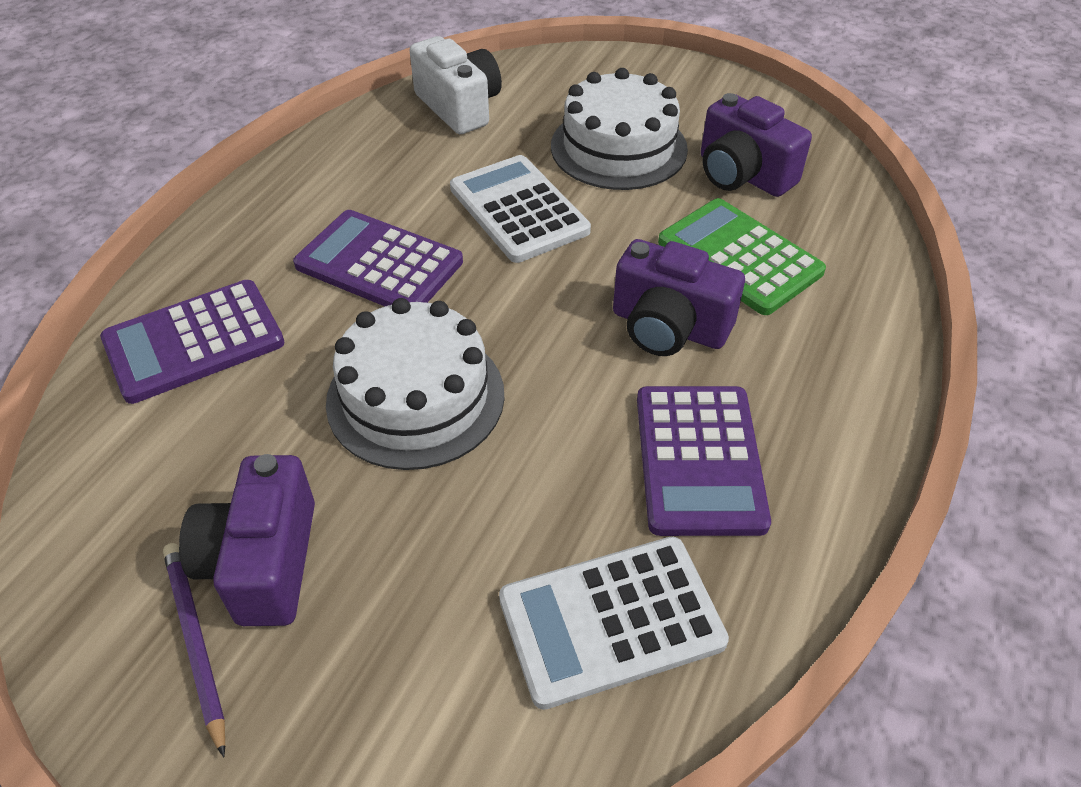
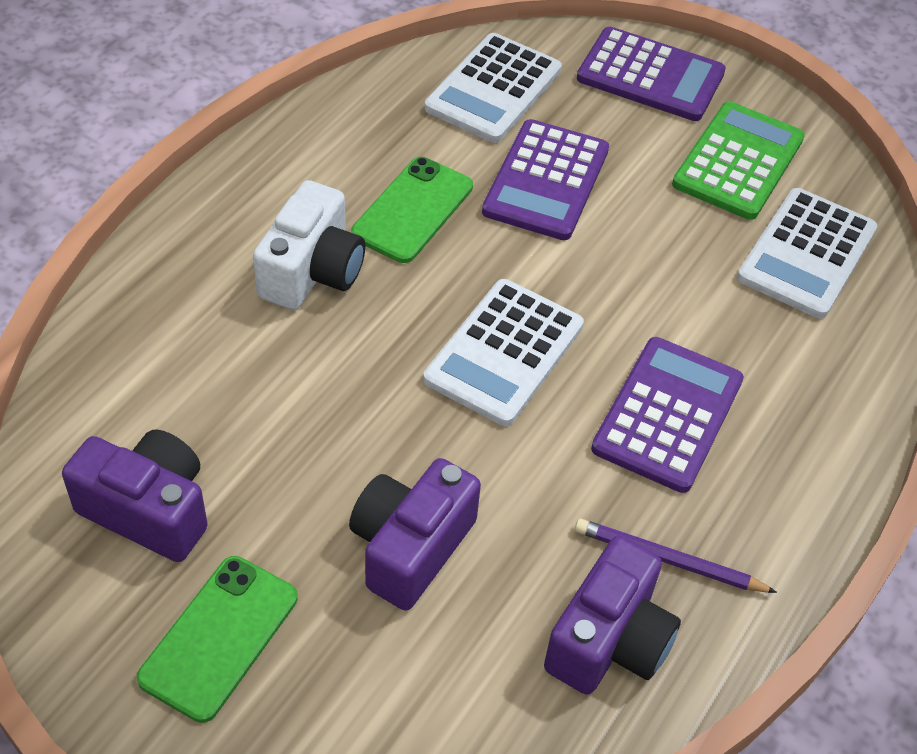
green phone: 0 -> 2
white cake: 2 -> 0
white calculator: 2 -> 3

